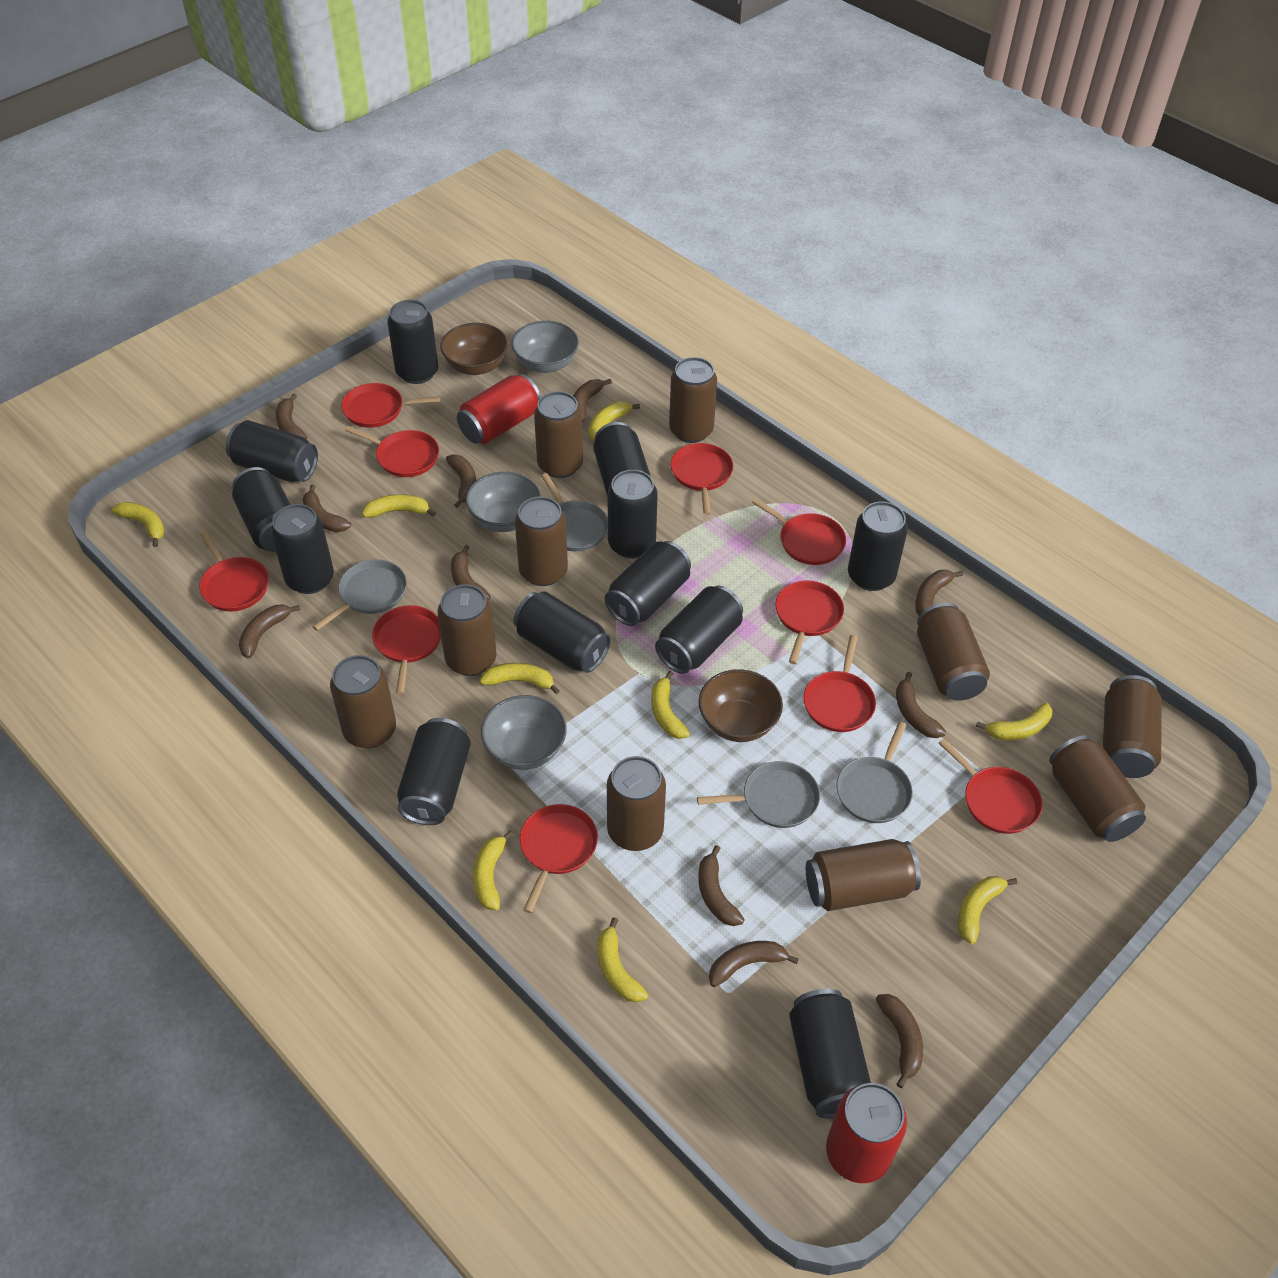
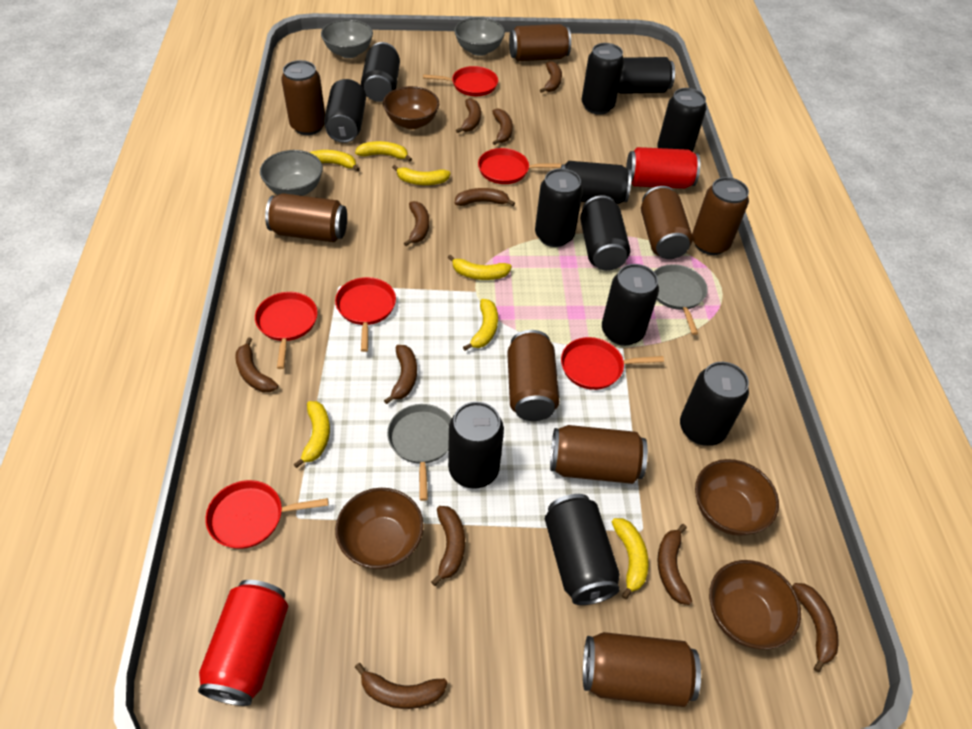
brown bowl: 2 -> 4
brown can: 10 -> 8
grey pan: 4 -> 2
red pan: 10 -> 6
yellow banana: 9 -> 7

